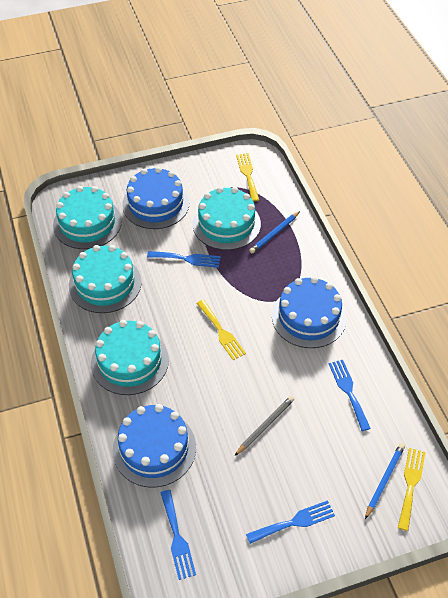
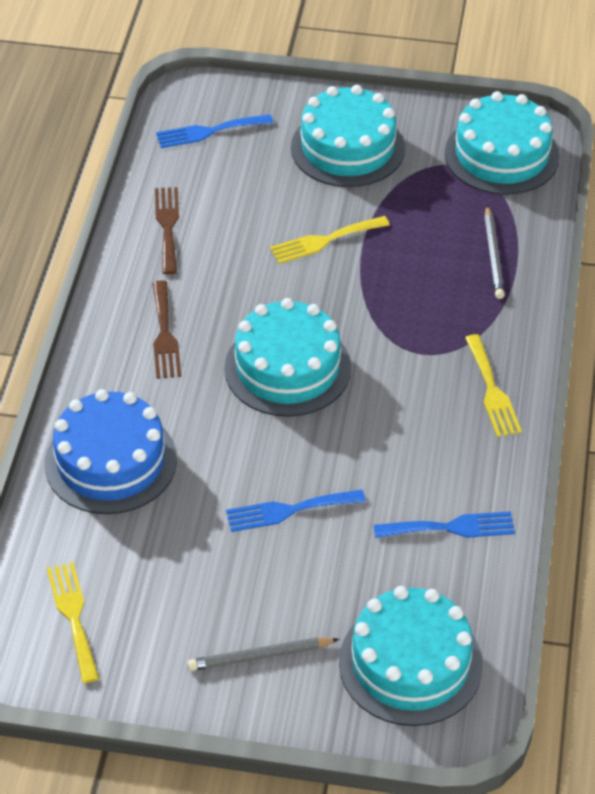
blue cake: 3 -> 1
blue fork: 4 -> 3
blue pencil: 2 -> 0
brown fork: 0 -> 2
grey pencil: 1 -> 2

